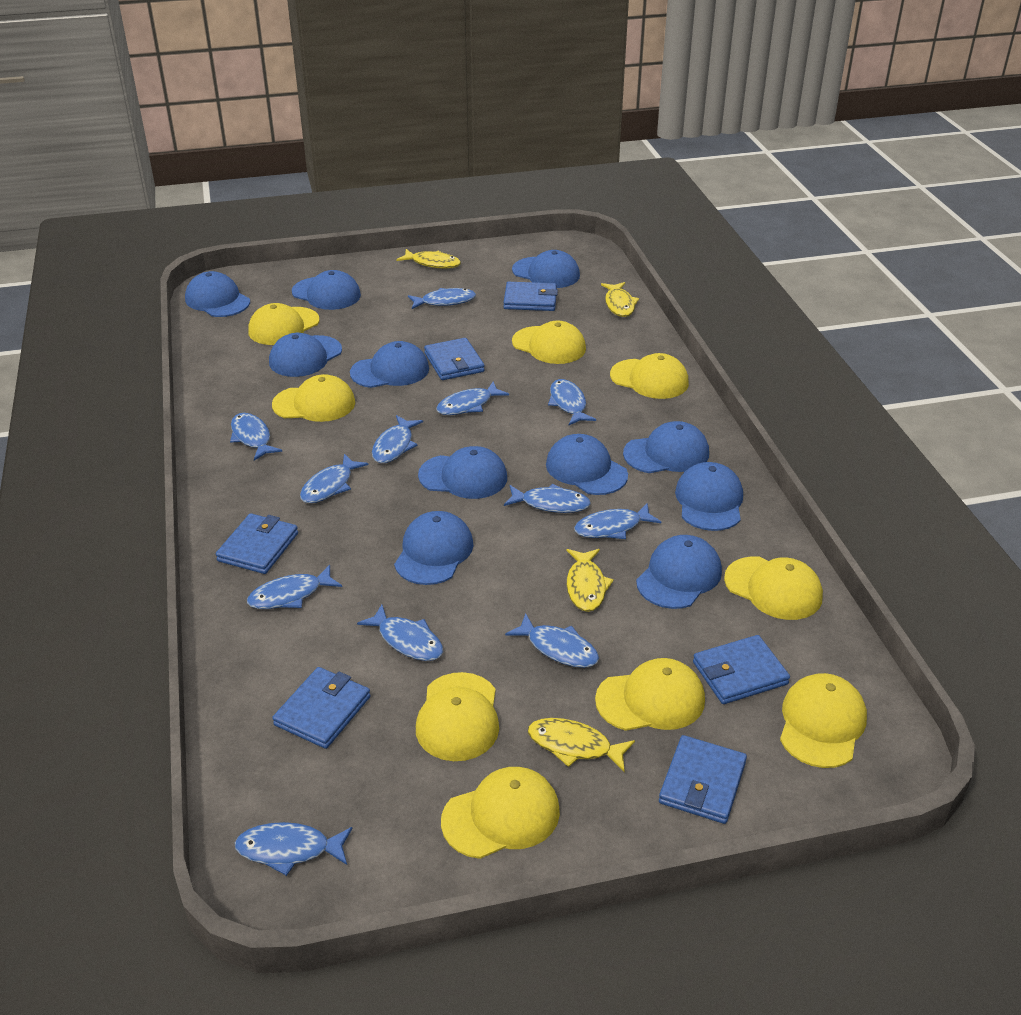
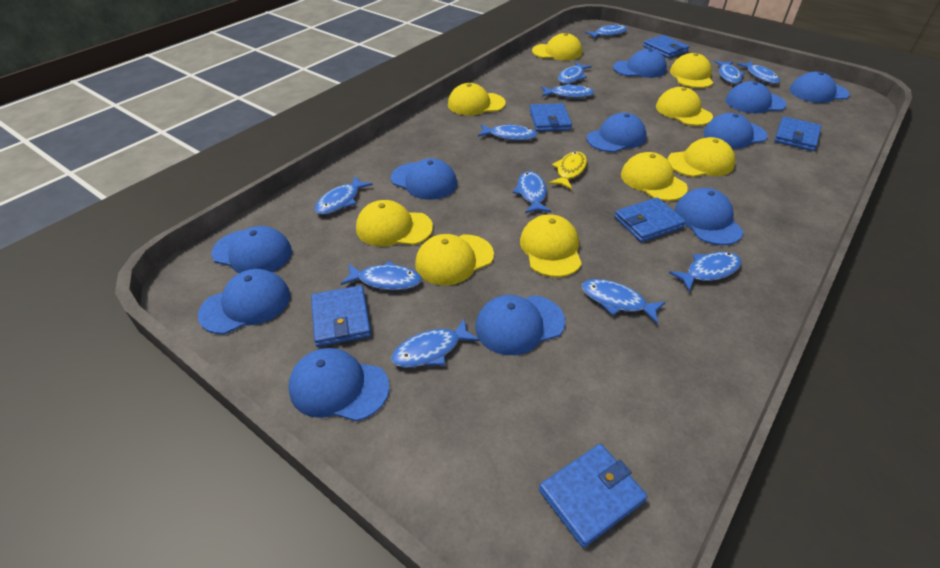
yellow fish: 4 -> 1

